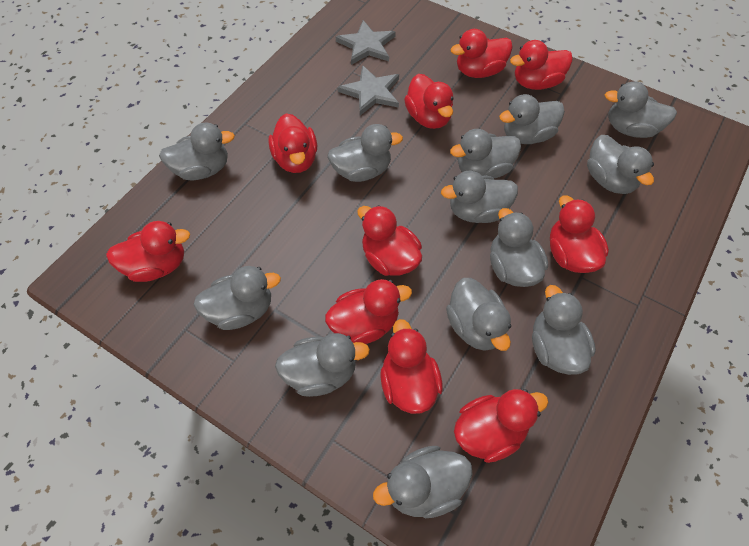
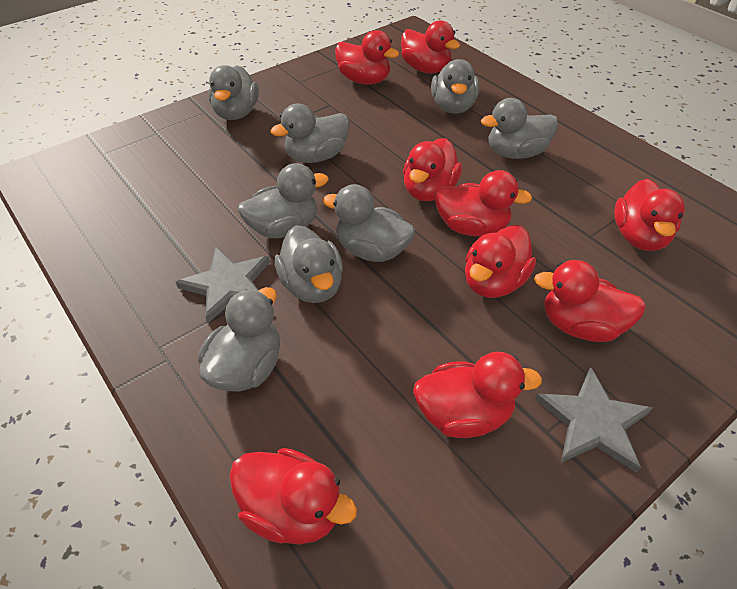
grey duck: 13 -> 8
red duck: 10 -> 9

